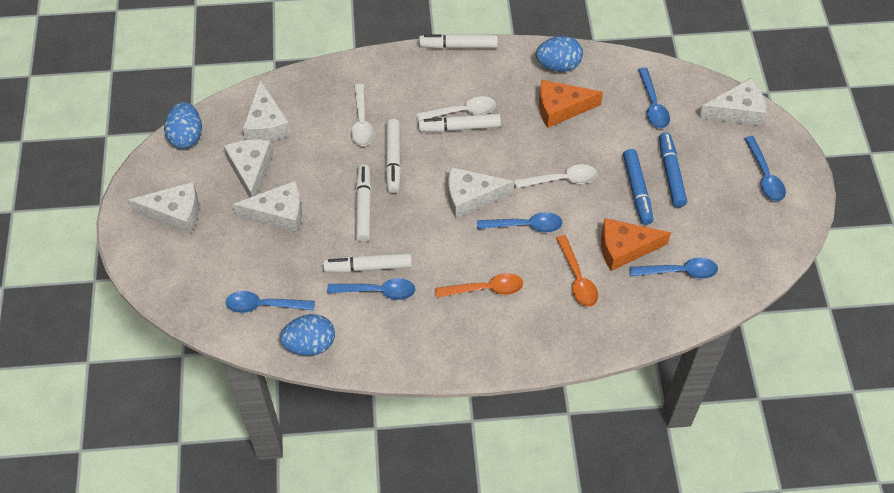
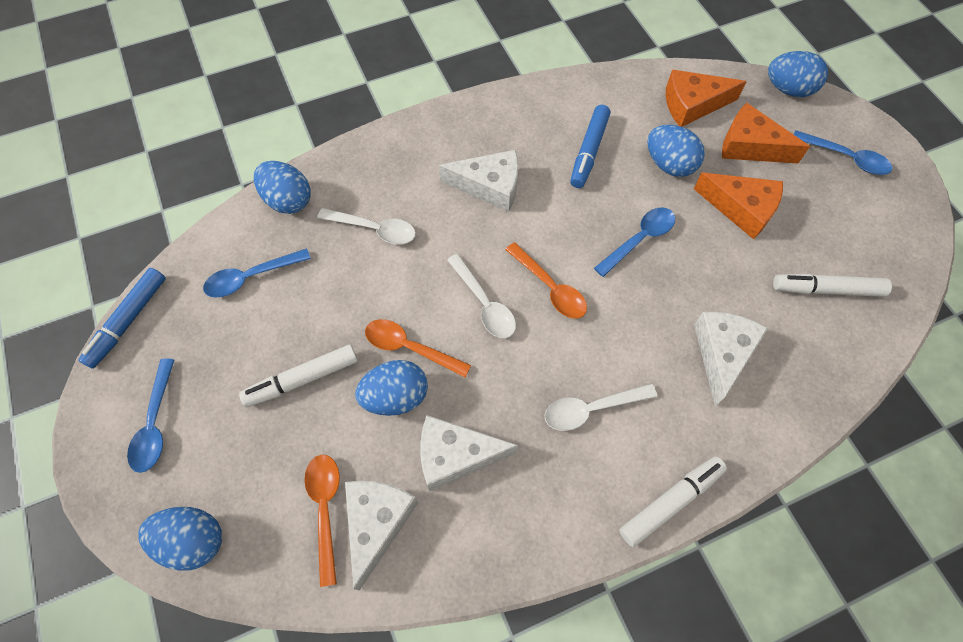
blue egg: 3 -> 5
blue spoon: 6 -> 4
orange cheese: 2 -> 3
orange spoon: 2 -> 3
white cheese: 6 -> 4
white marker: 5 -> 3

